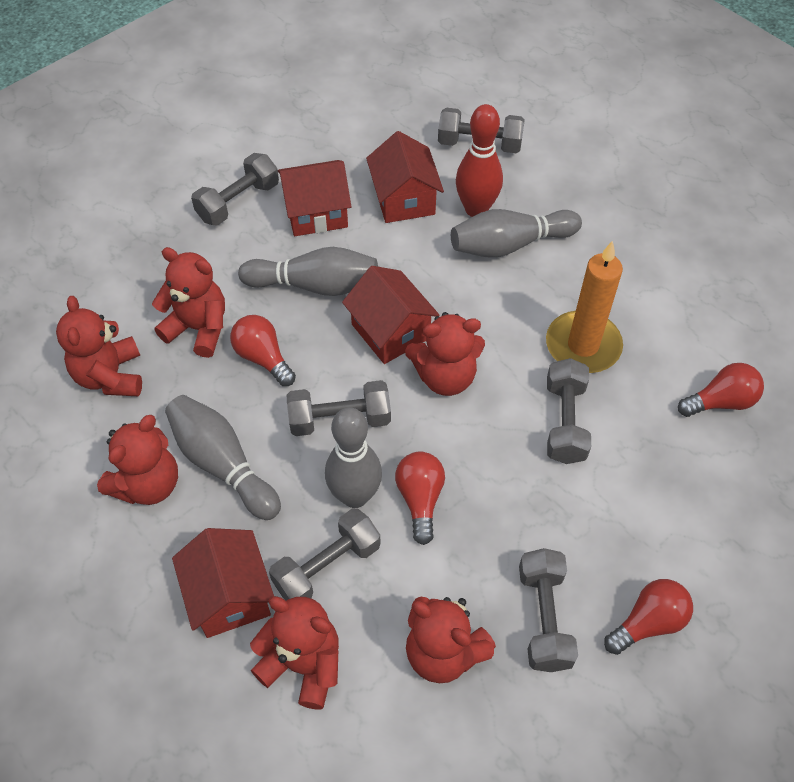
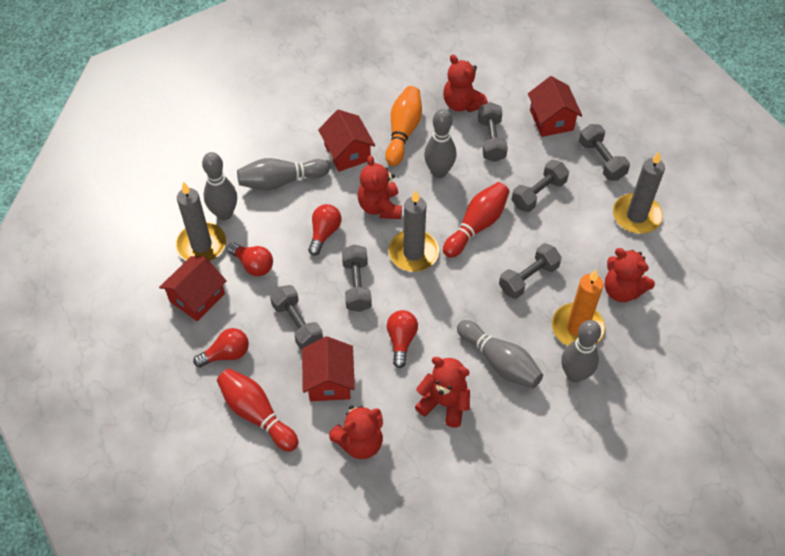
grey bowling pin: 4 -> 5
grey candle: 0 -> 3
orange bowling pin: 0 -> 1
red bowling pin: 1 -> 2
red teddy bear: 6 -> 5

